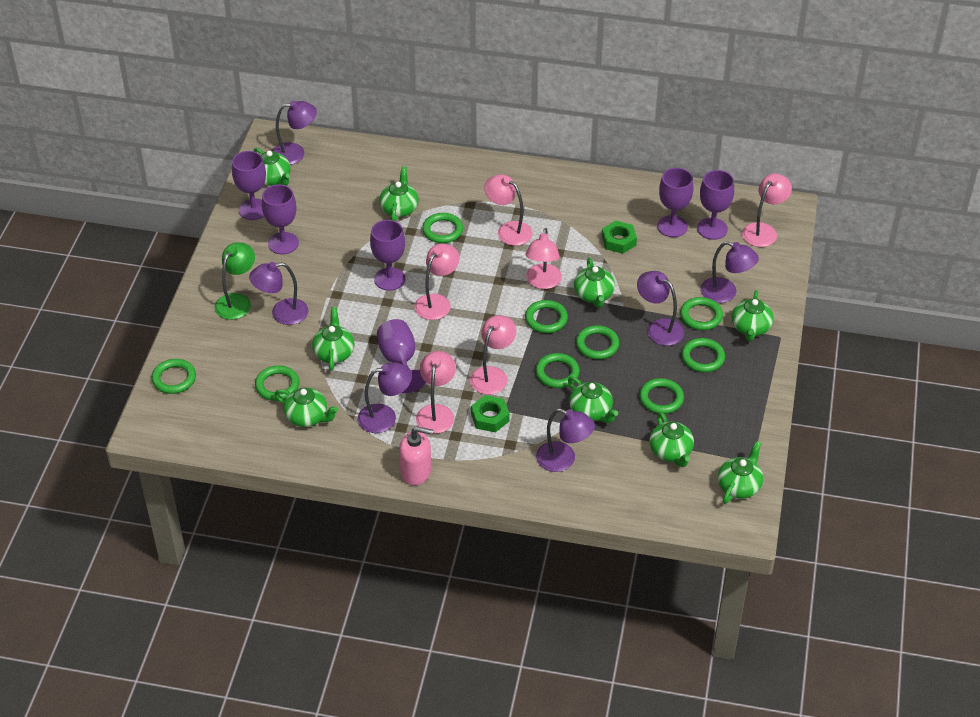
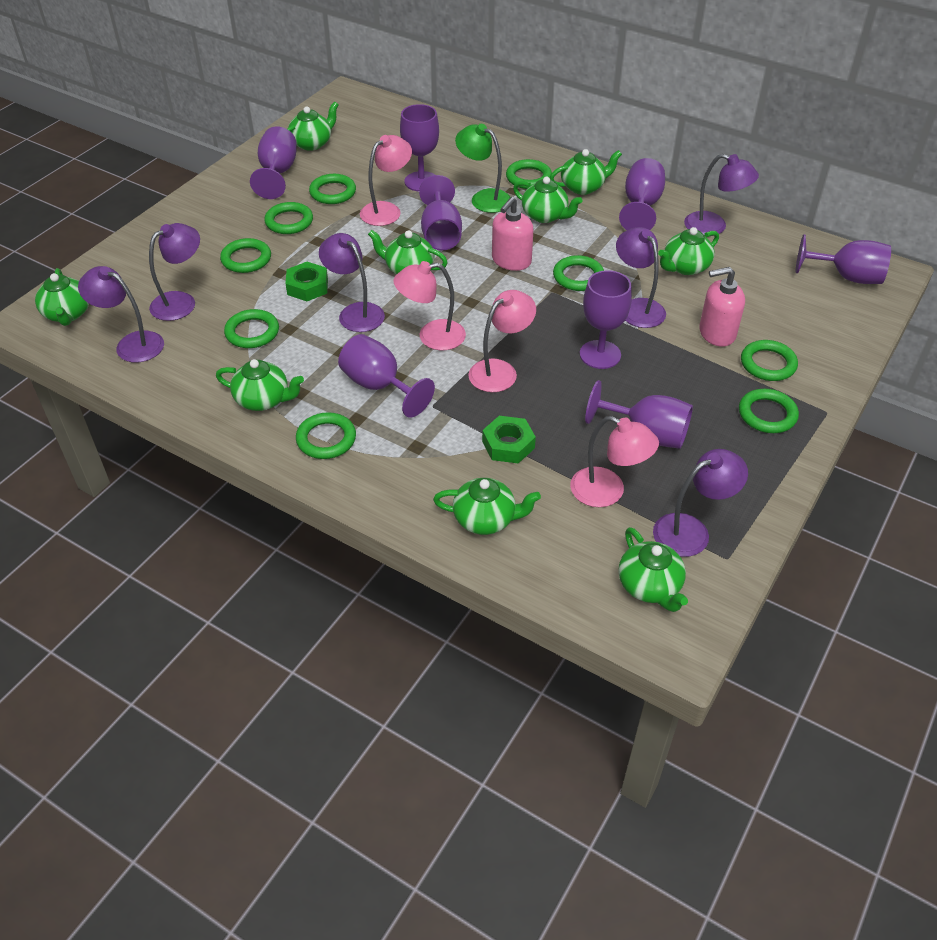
pink lamp: 6 -> 4
pink soap dispenser: 1 -> 2
purple goblet: 6 -> 8

